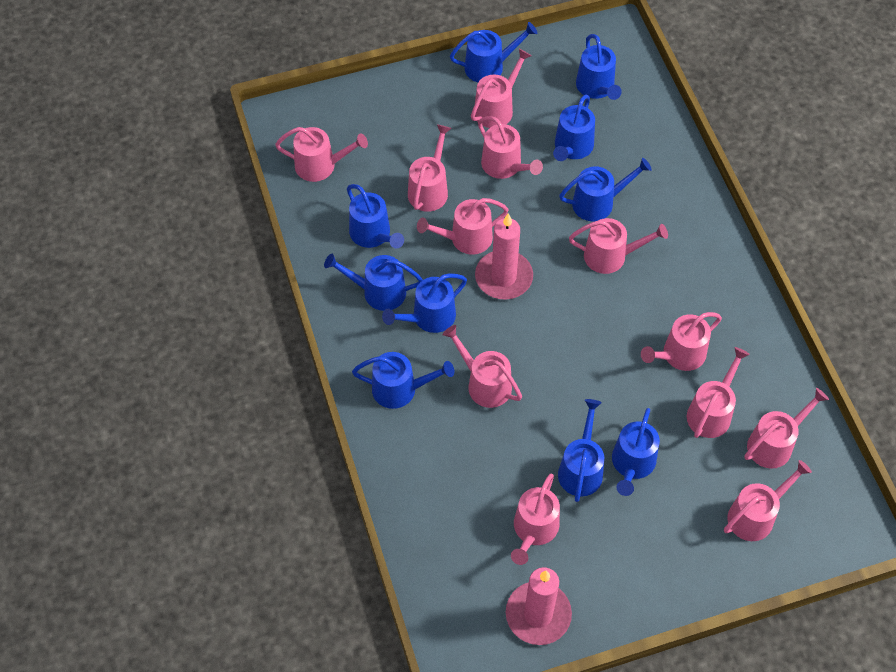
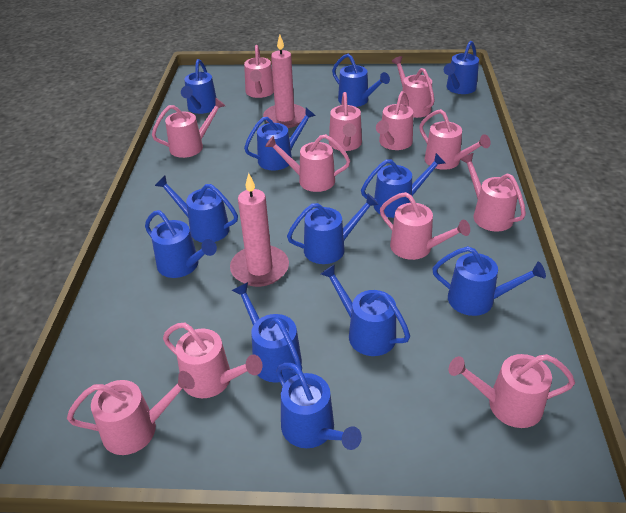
blue watering can: 10 -> 12

